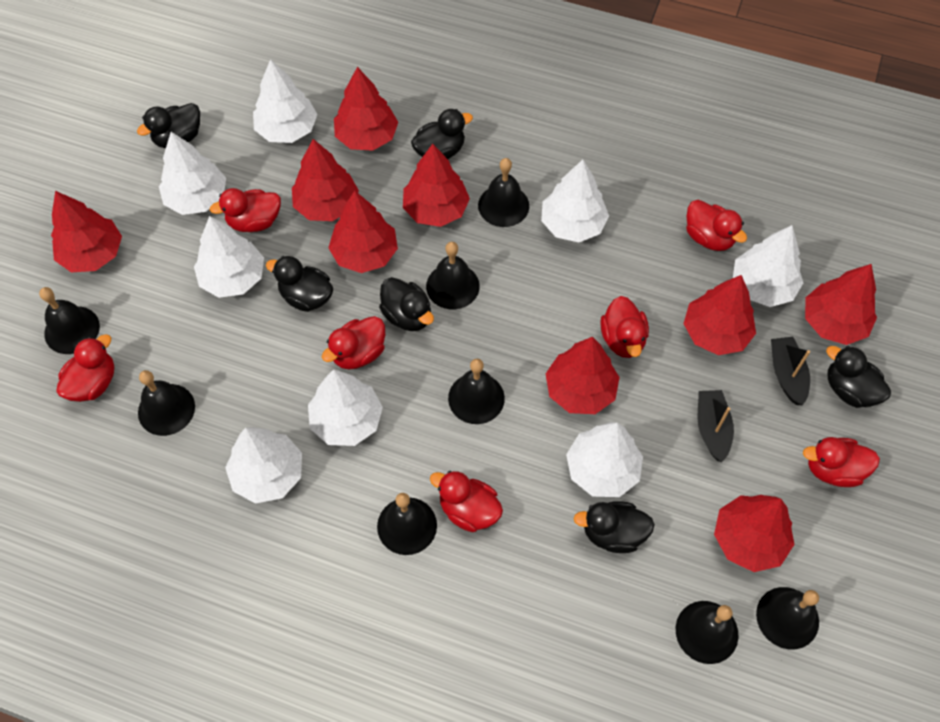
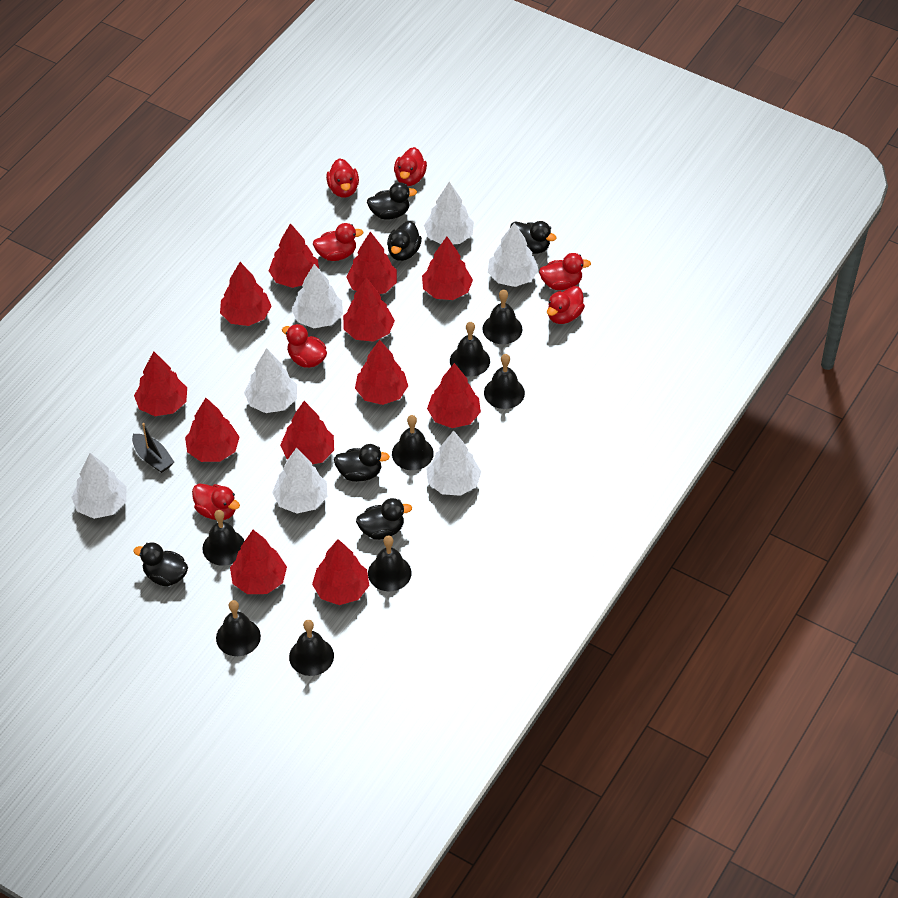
black boat: 2 -> 1
red tree: 9 -> 12
white tree: 8 -> 7

